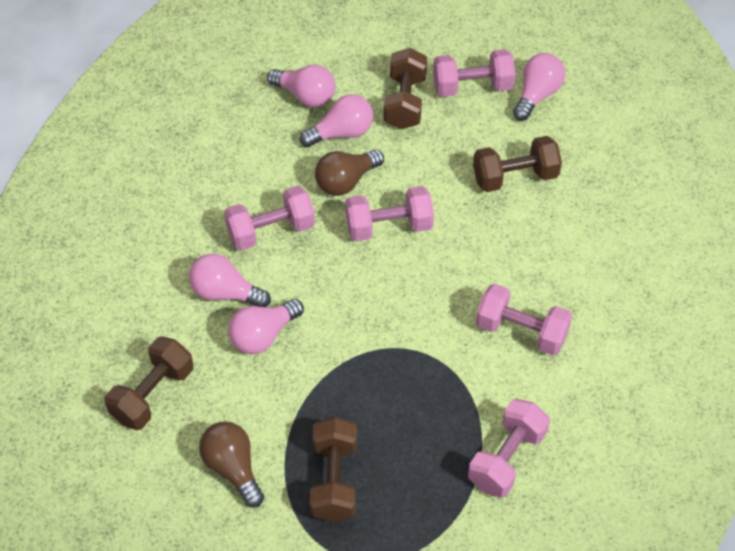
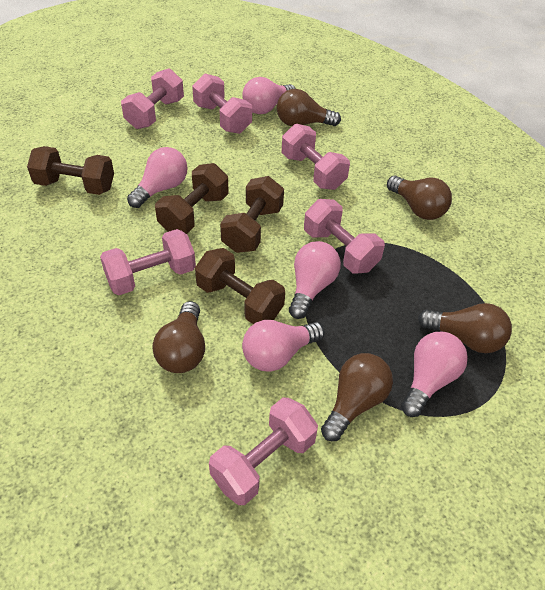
brown light bulb: 2 -> 5
pink dumbbell: 5 -> 6

